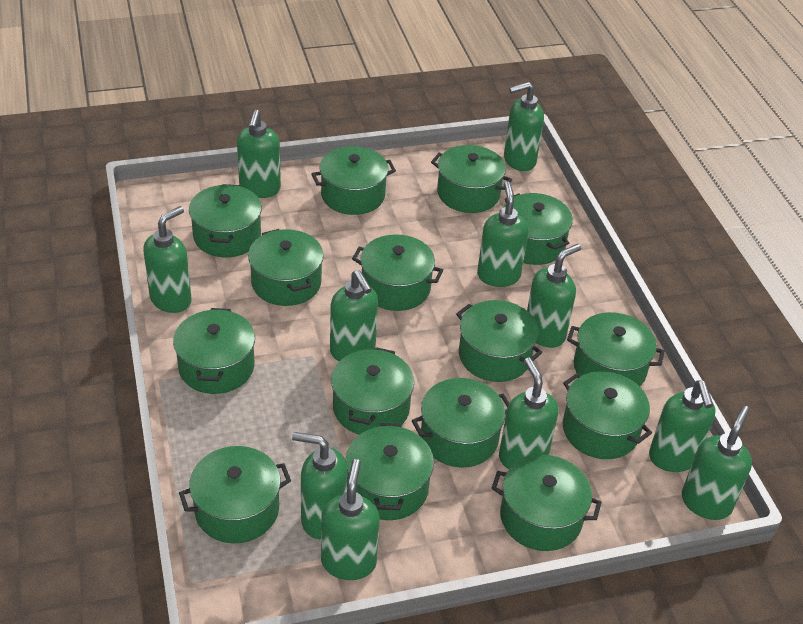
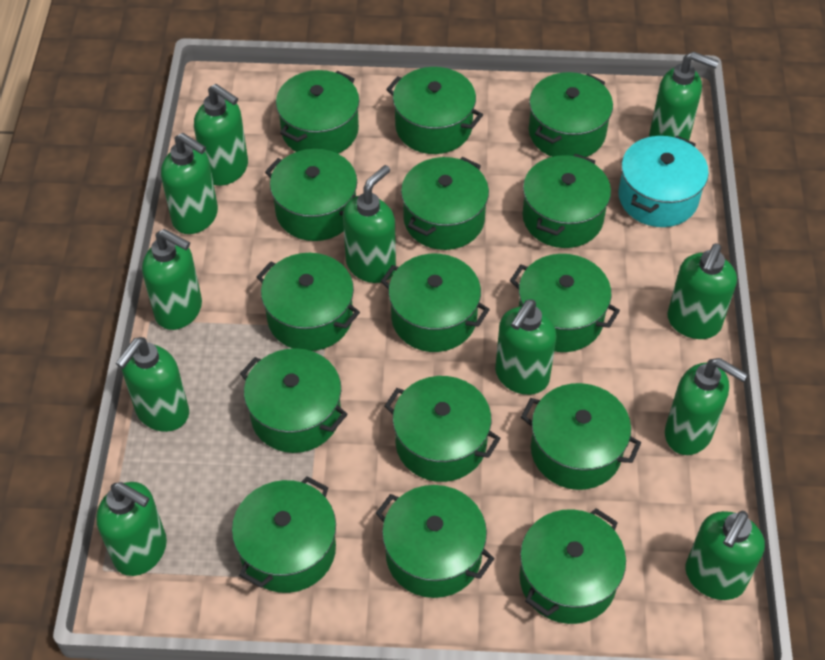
turquoise pot: 0 -> 1

